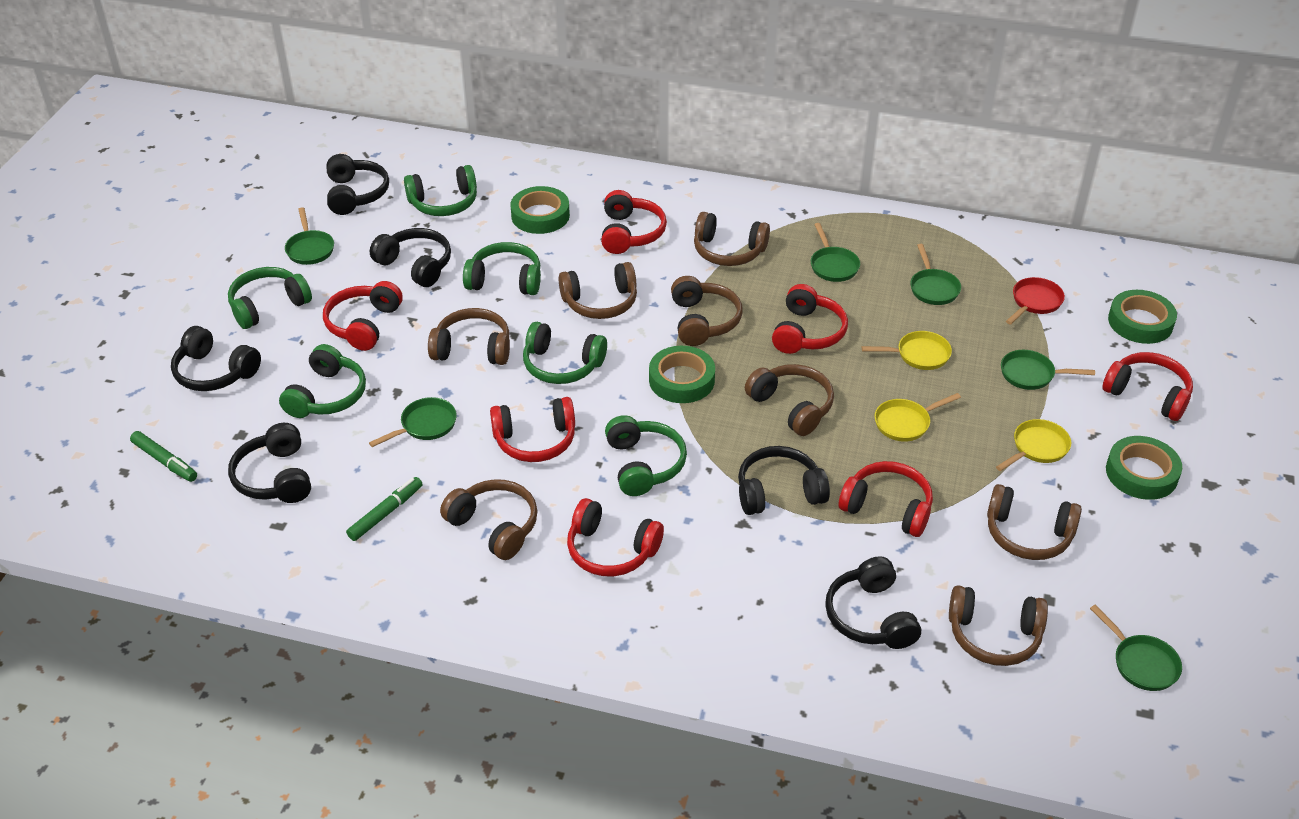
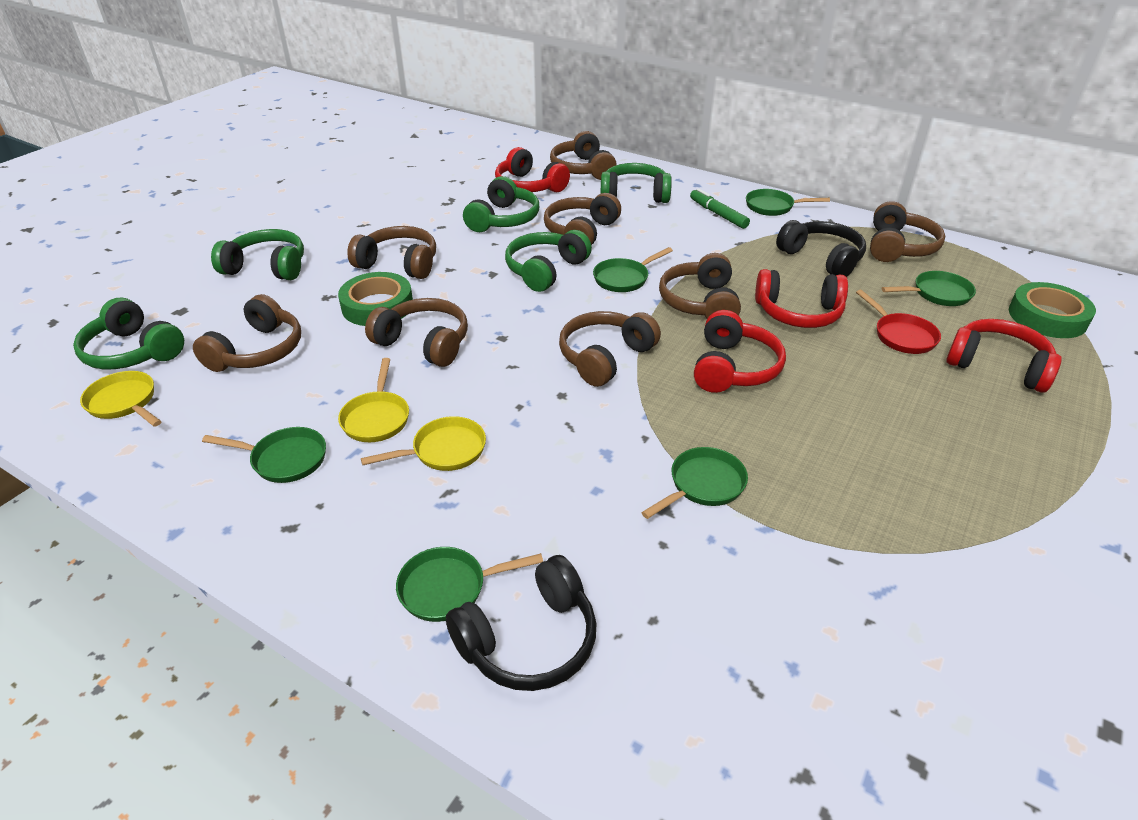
black headphones: 6 -> 2
green headphones: 6 -> 5
green marker: 2 -> 1
green tape: 4 -> 2
red headphones: 7 -> 4

